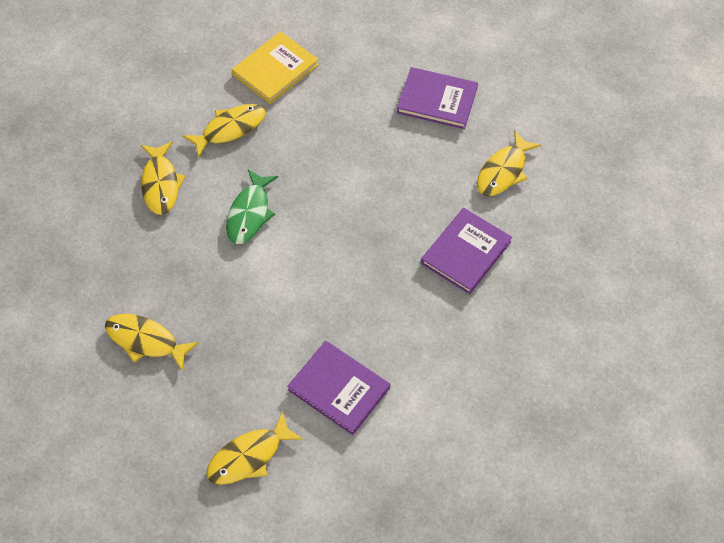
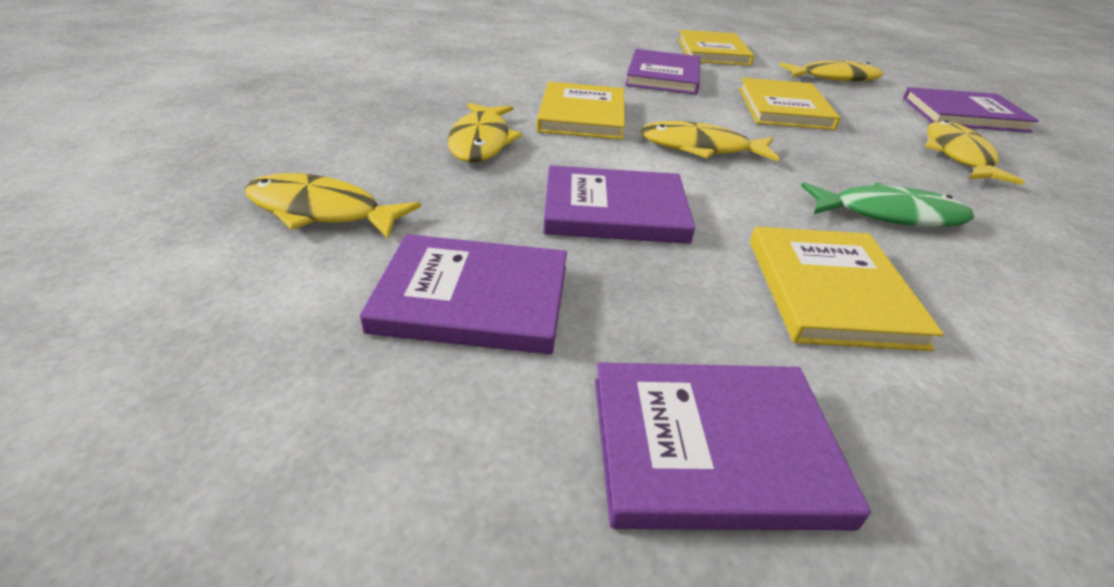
purple book: 3 -> 5
yellow book: 1 -> 4

